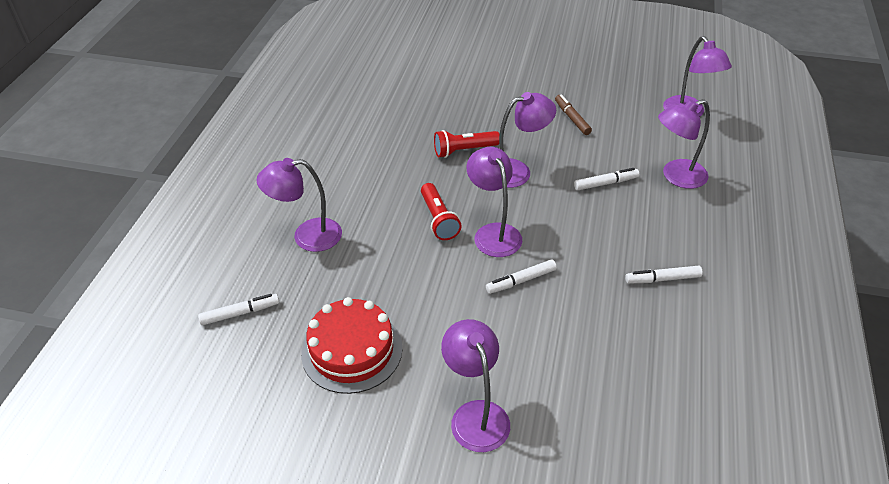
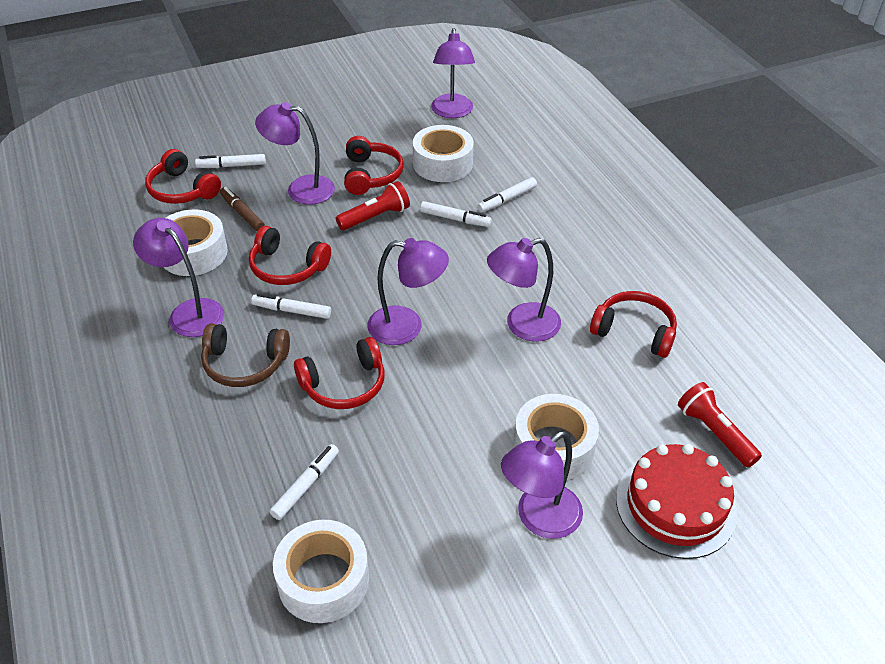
brown headphones: 0 -> 1
red headphones: 0 -> 5
white marker: 4 -> 5
white tape: 0 -> 4

